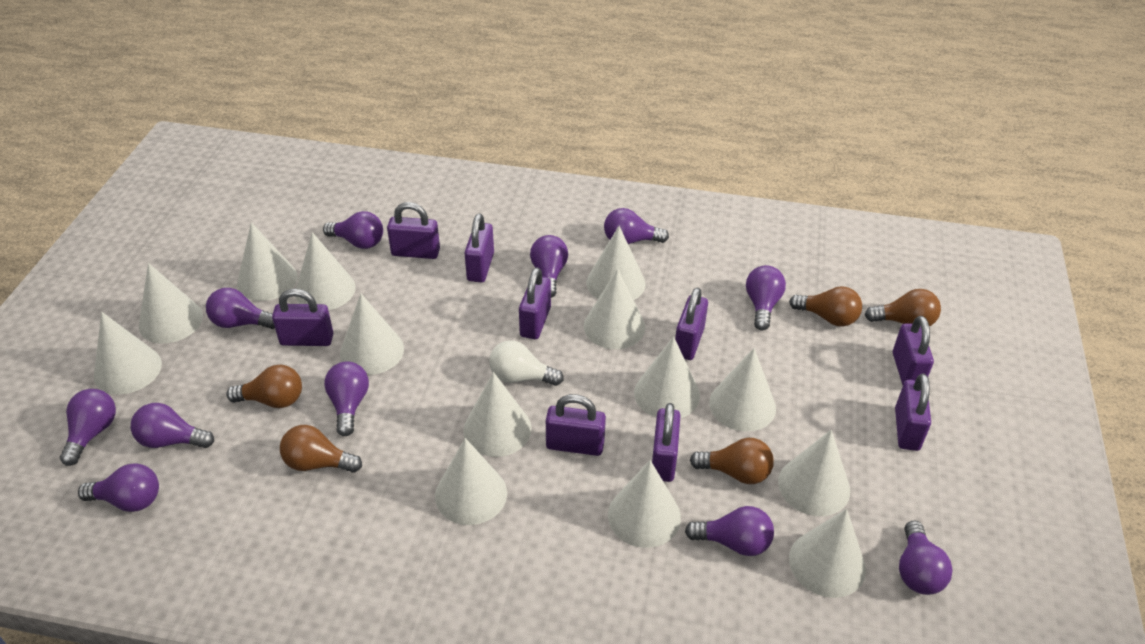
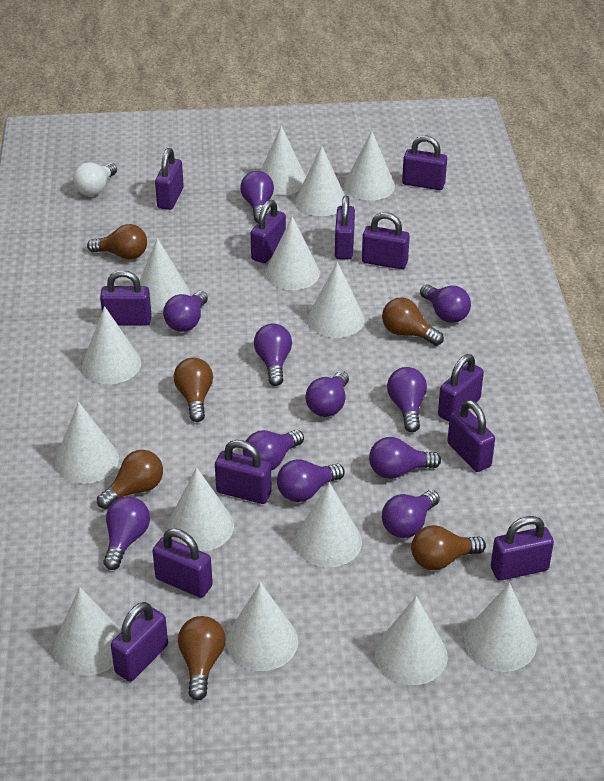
brown light bulb: 5 -> 6
purple padlock: 9 -> 12

